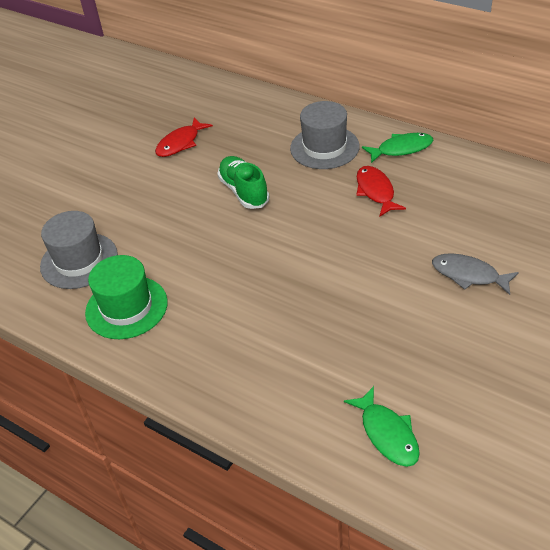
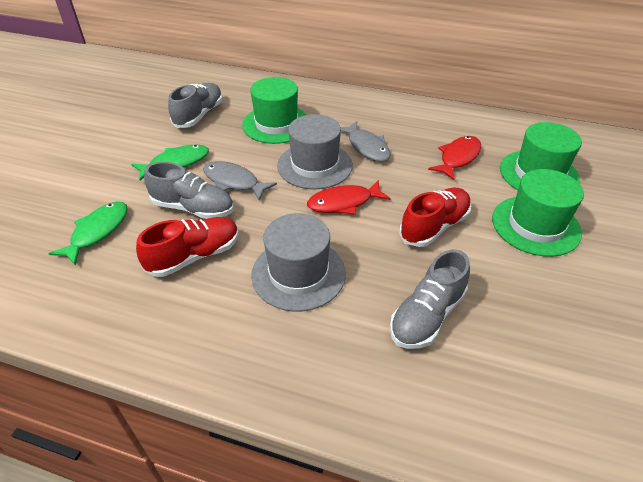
green hat: 1 -> 3
green shoe: 1 -> 0
grey fish: 1 -> 2
grey shoe: 0 -> 3
red shoe: 0 -> 2

